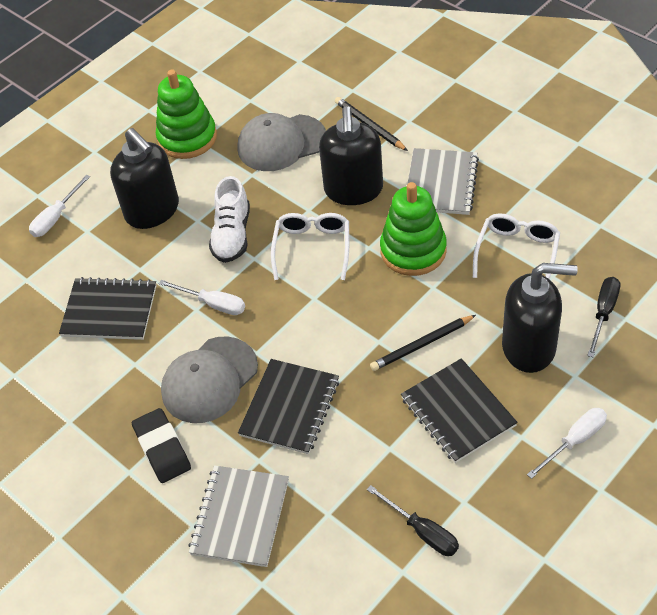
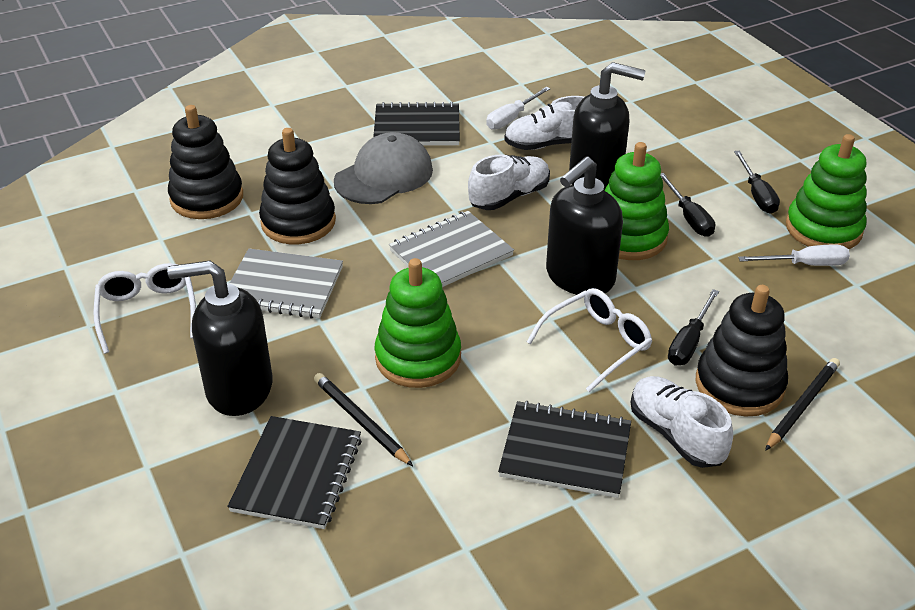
black eraser: 1 -> 0
black screwdriver: 2 -> 3
black stacking toy: 0 -> 3
green stacking toy: 2 -> 3
grey cap: 2 -> 1
white screwdriver: 3 -> 2
white shoe: 1 -> 3

